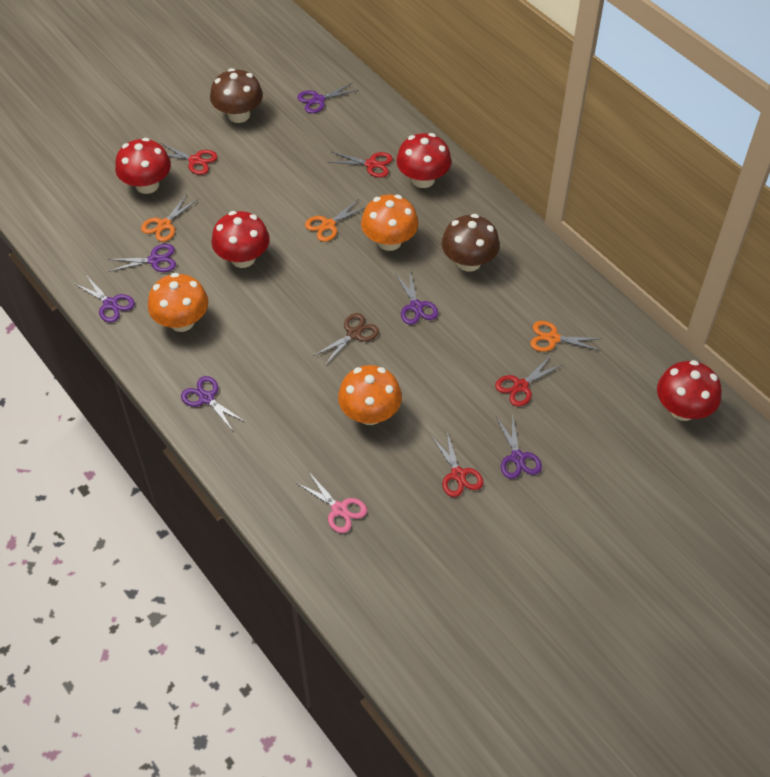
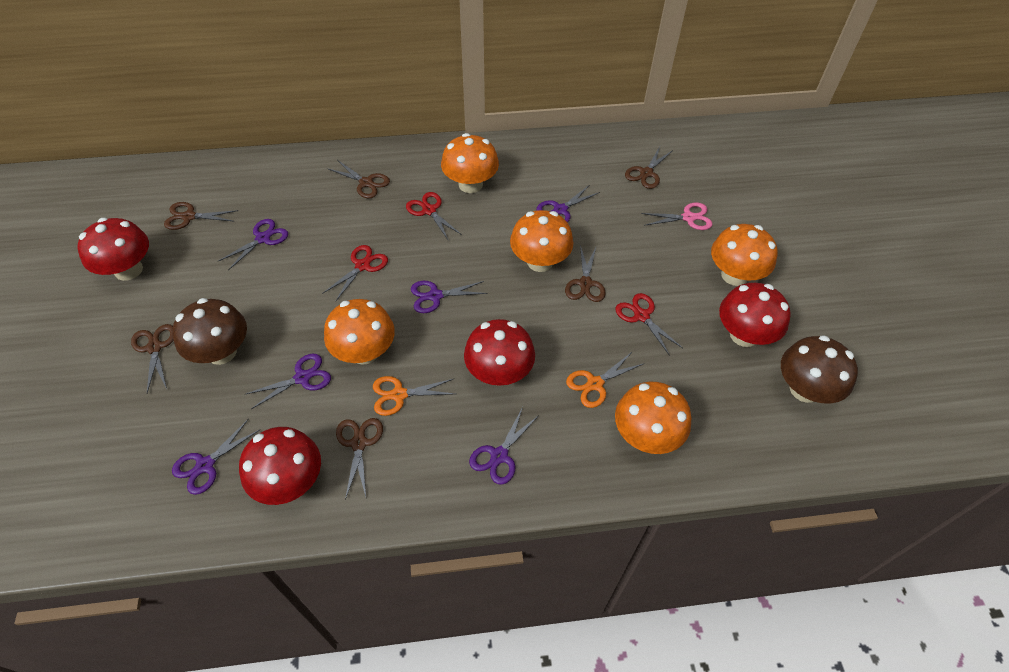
brown scissors: 1 -> 6
orange mushroom: 3 -> 5
orange scissors: 3 -> 2
red scissors: 4 -> 3

